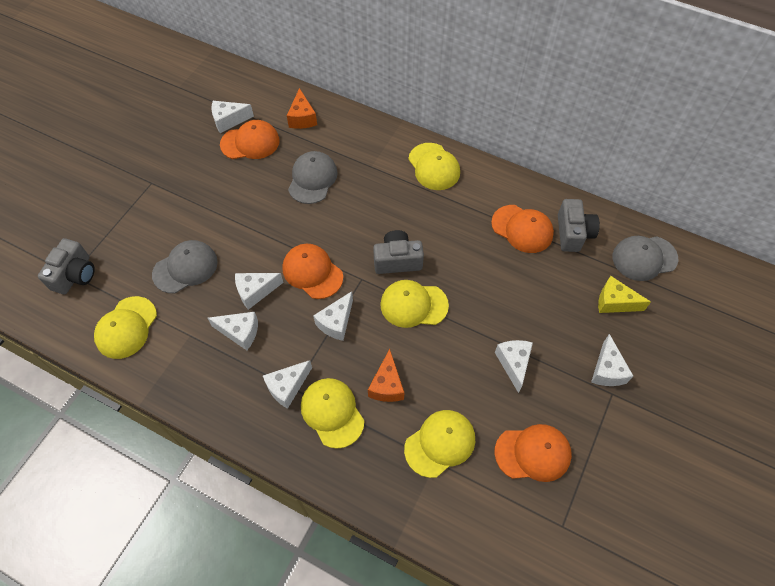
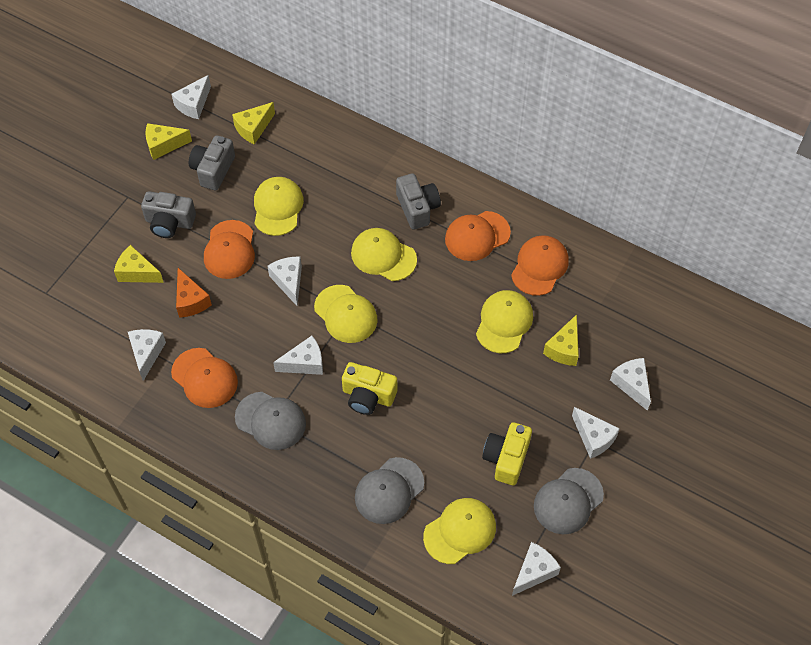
orange cheese: 2 -> 1
yellow camera: 0 -> 2
yellow cheese: 1 -> 4

